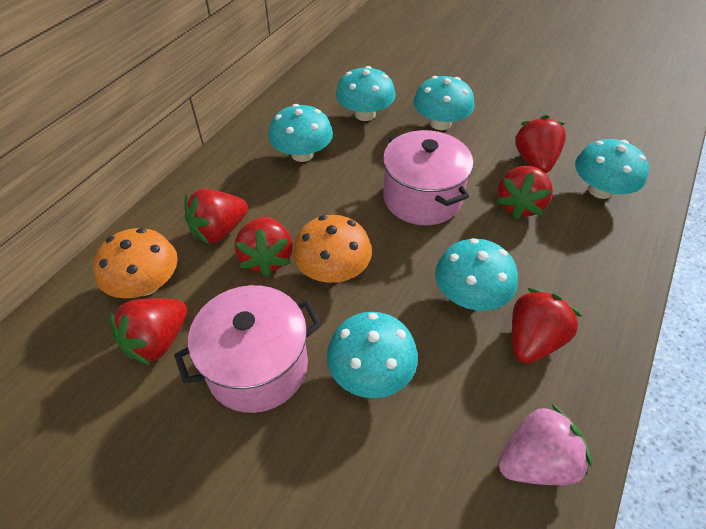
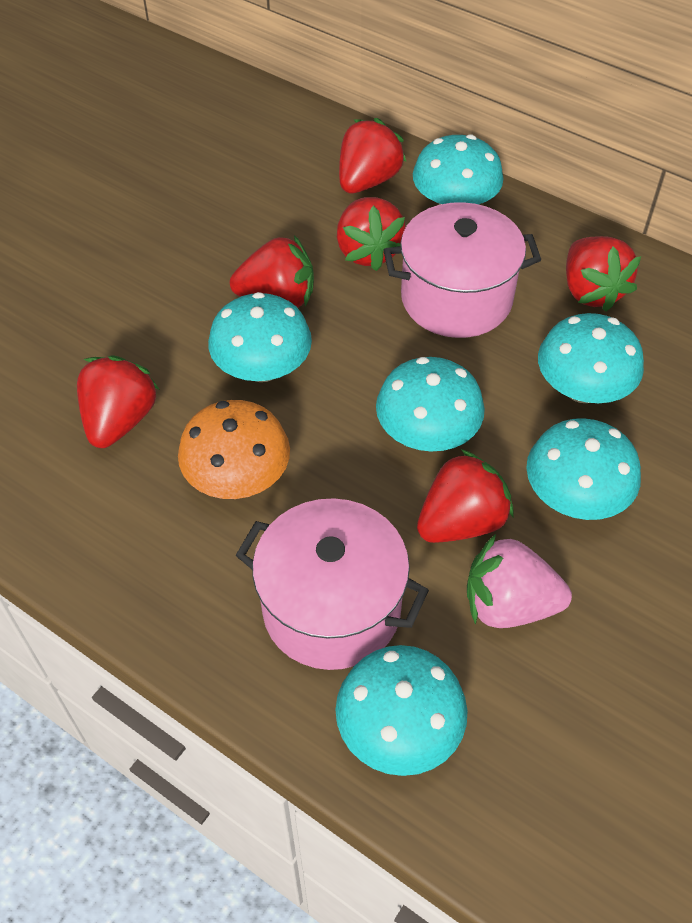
orange mushroom: 2 -> 1

